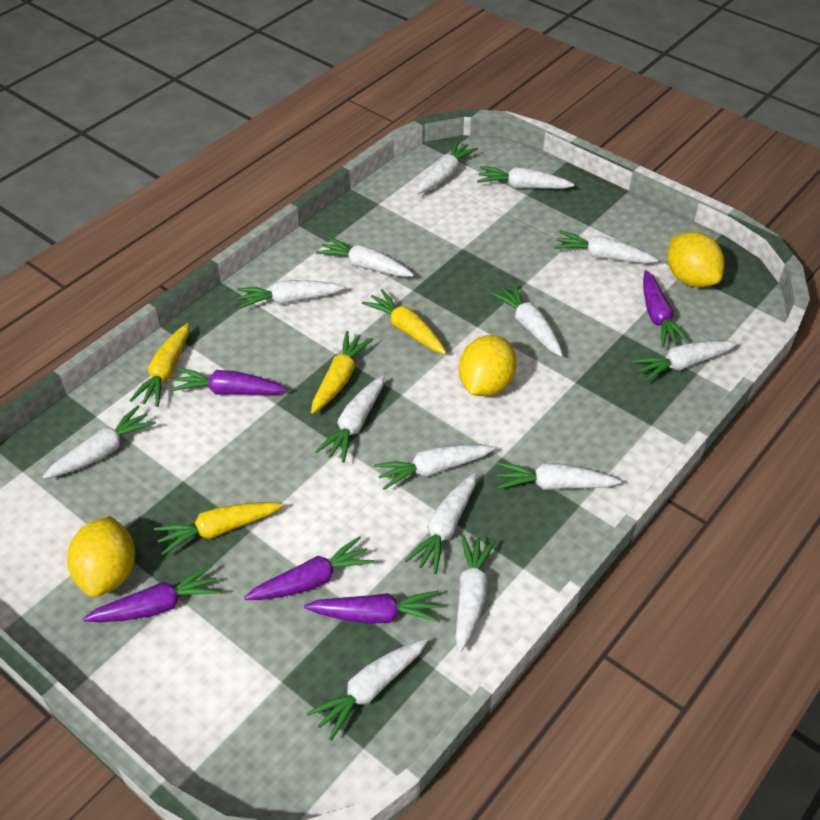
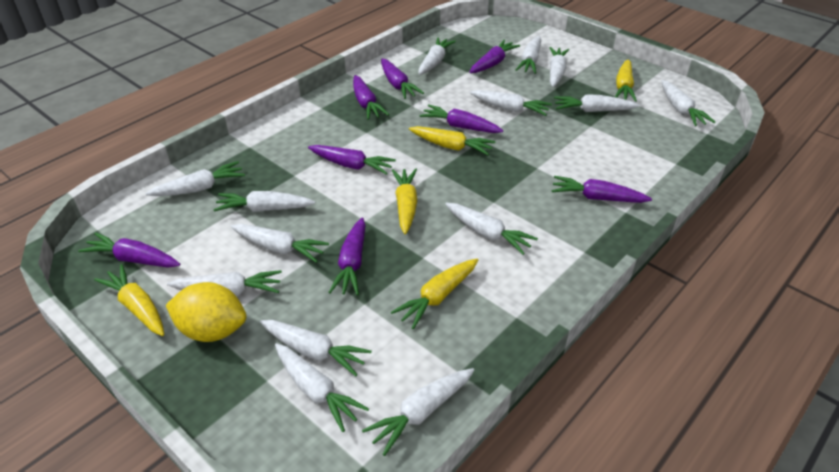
purple carrot: 5 -> 8
yellow carrot: 4 -> 5
yellow lemon: 3 -> 1

